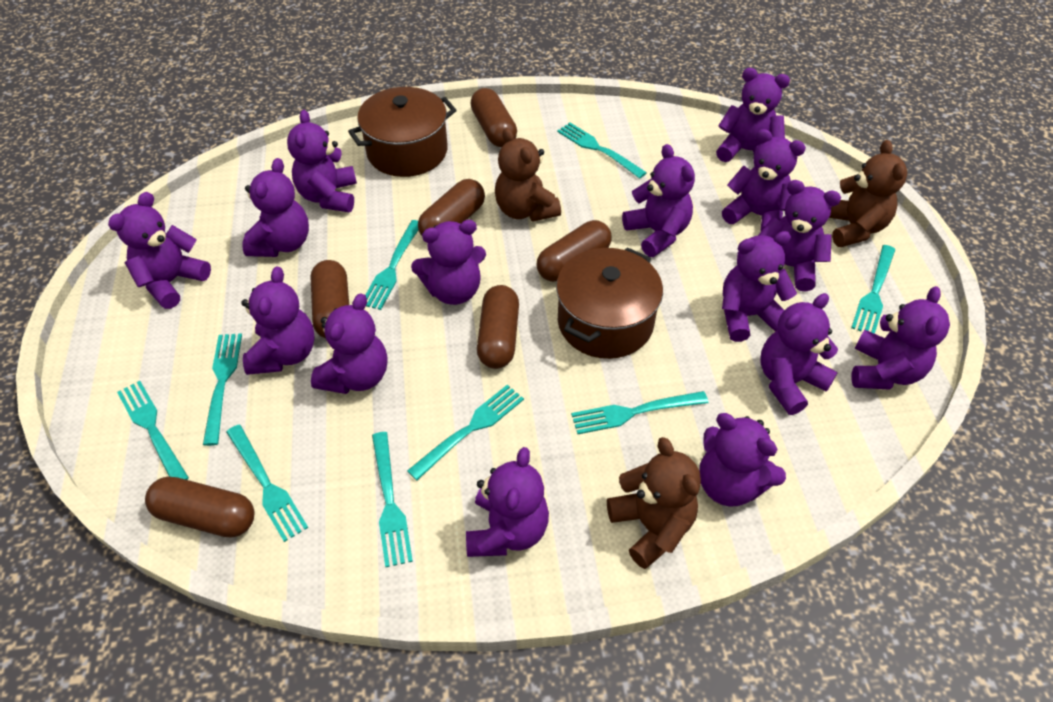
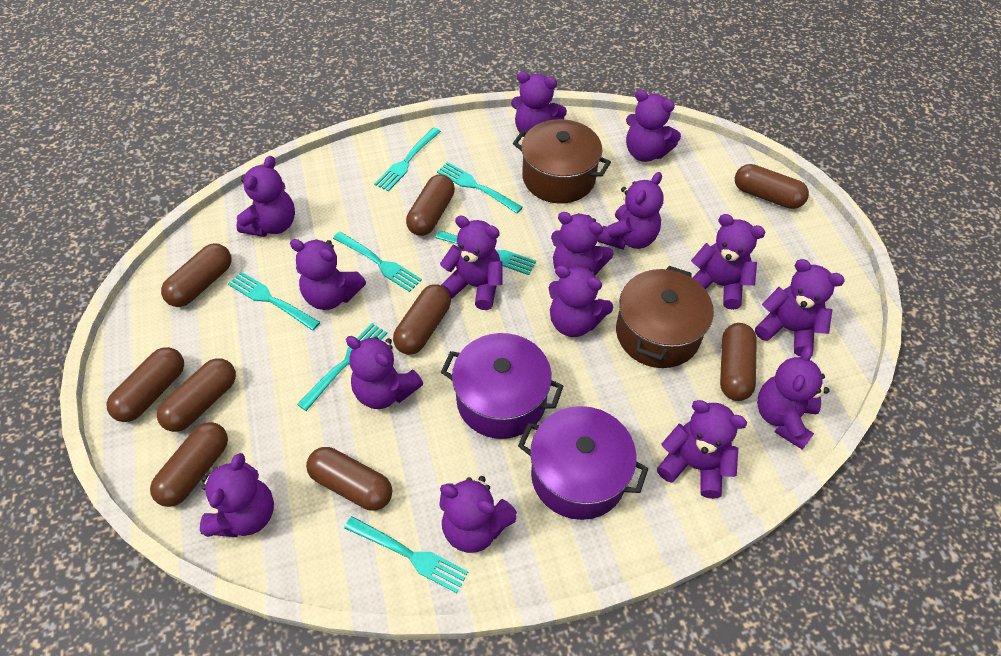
brown capsule: 6 -> 9
brown teddy bear: 3 -> 0
purple pot: 0 -> 2
turquoise fork: 9 -> 7

